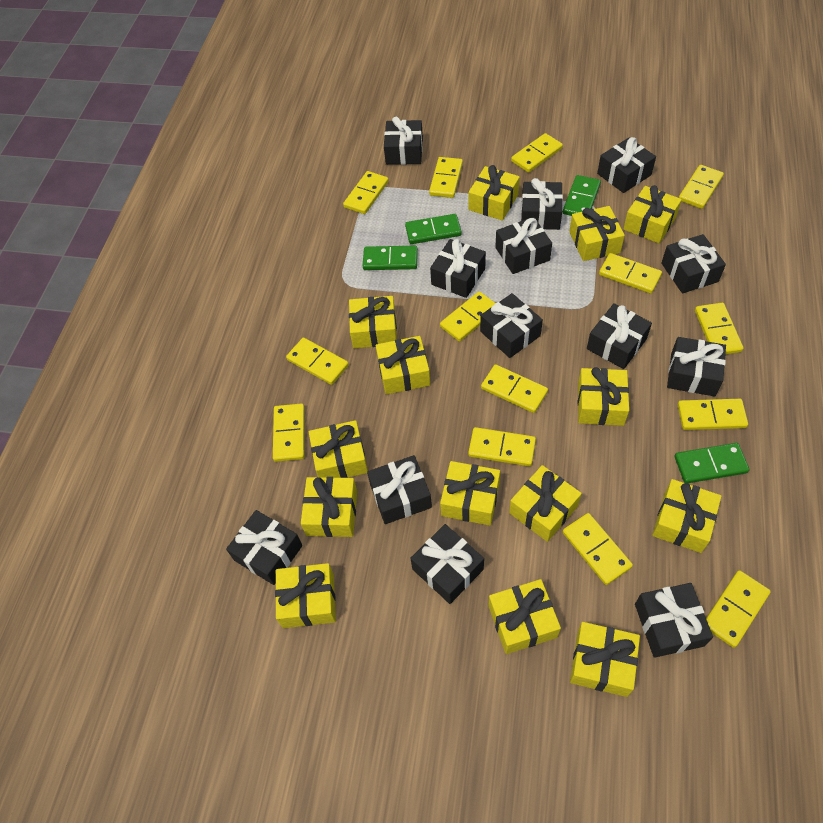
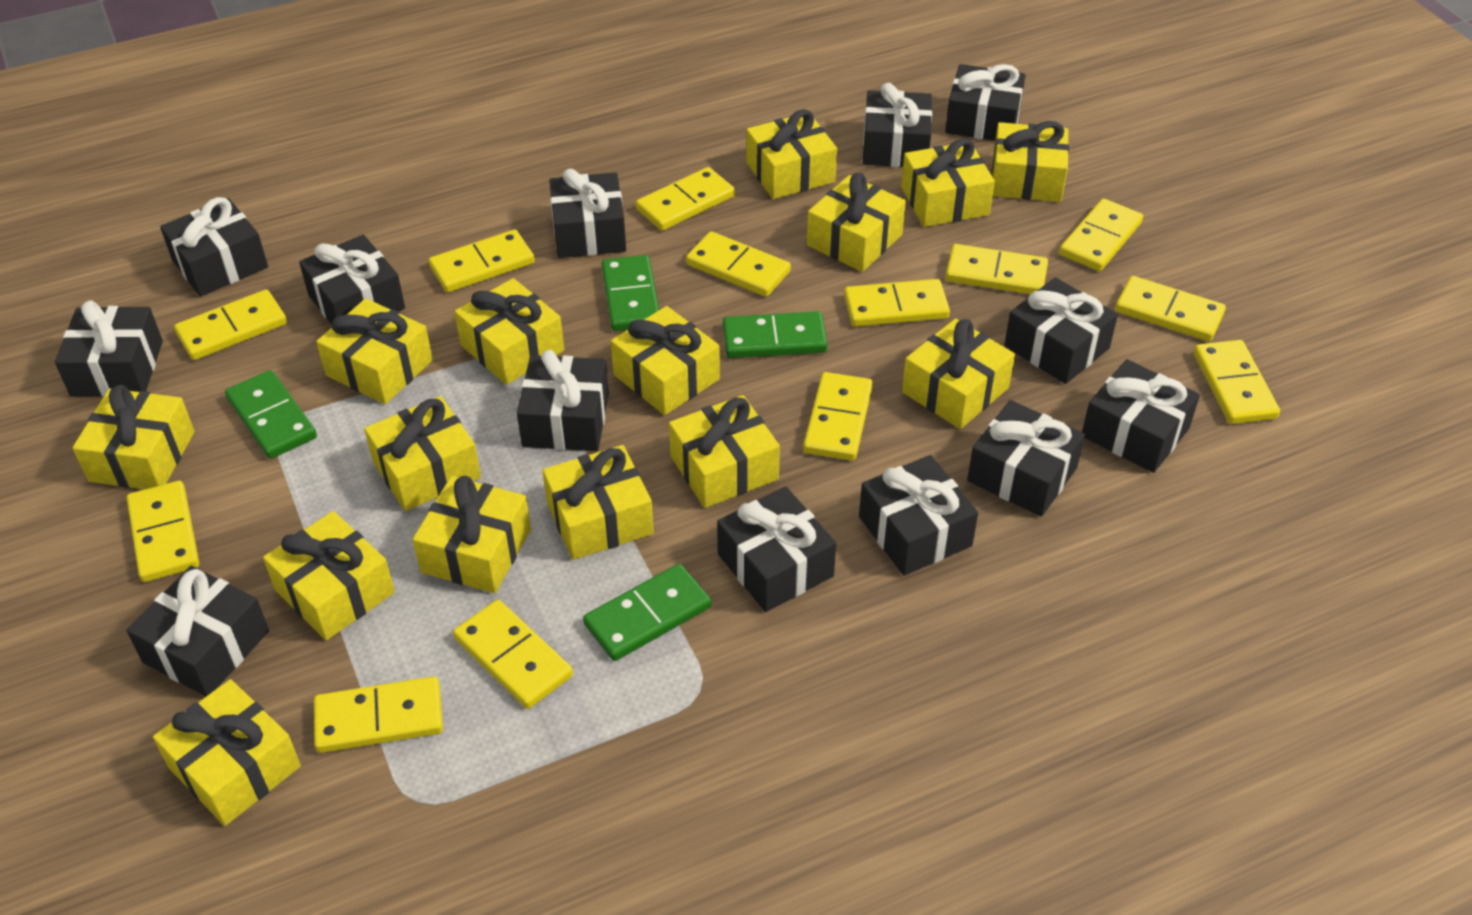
yellow domino: 14 -> 13
yellow gift: 14 -> 15

